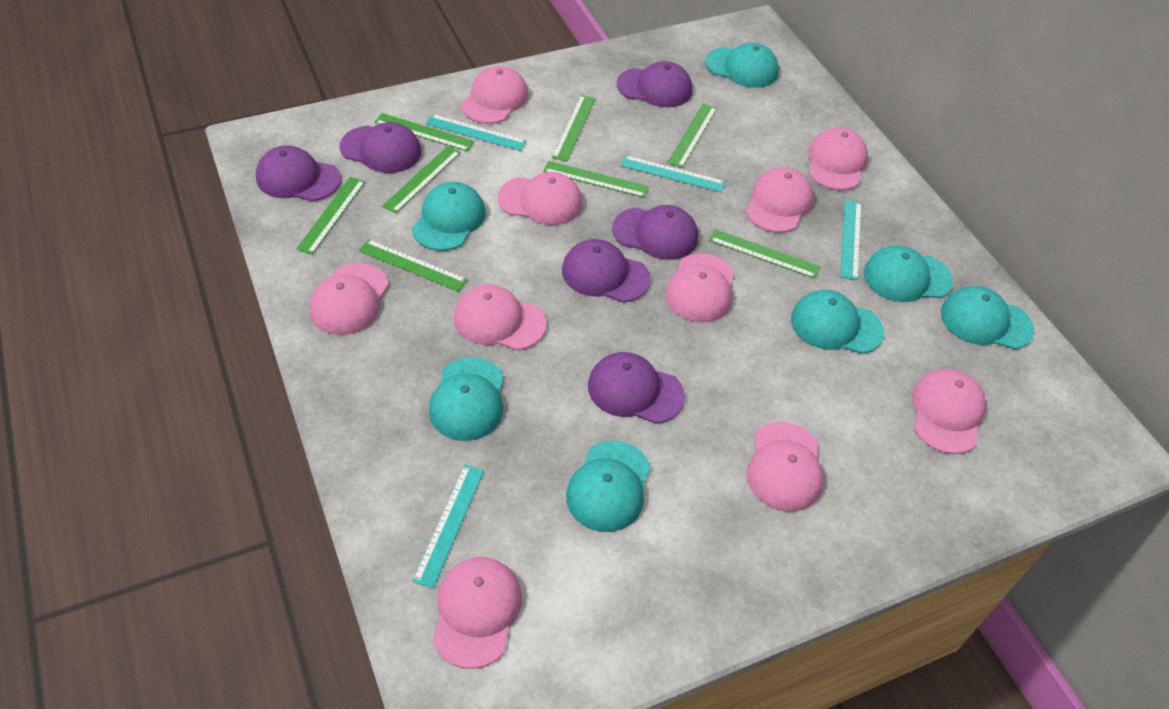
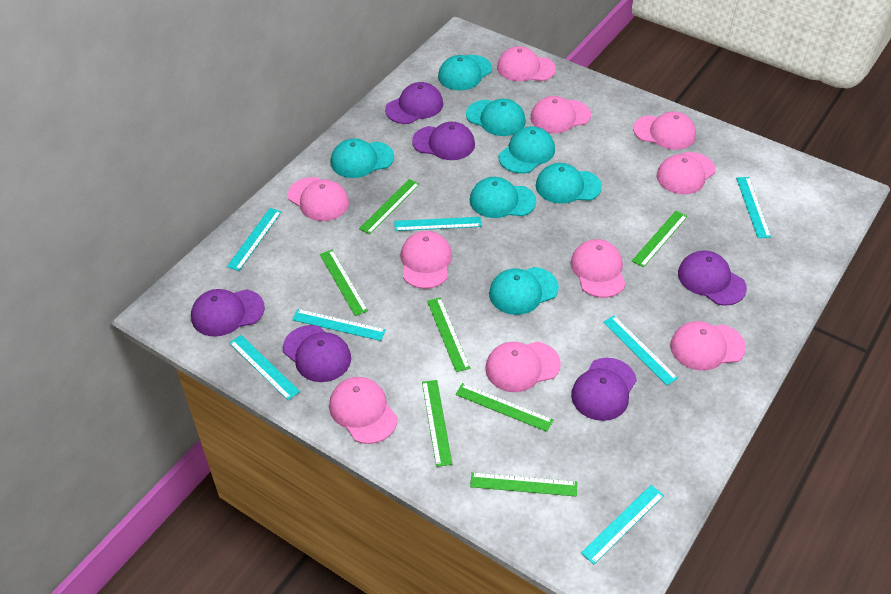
green ruler: 8 -> 7
turquoise ruler: 4 -> 7

